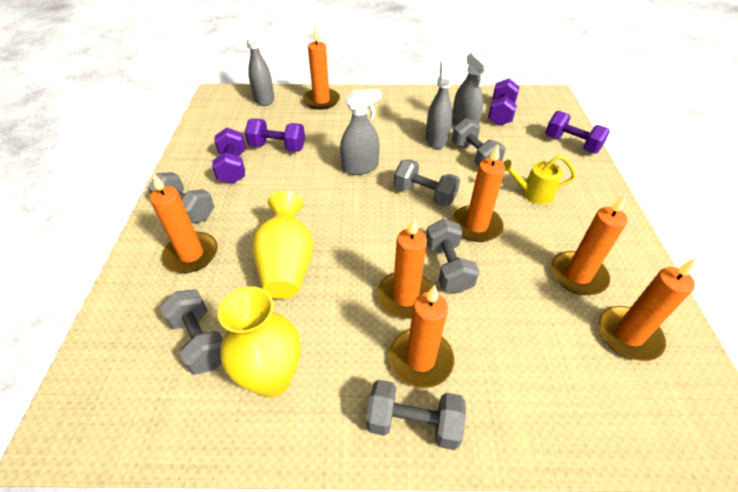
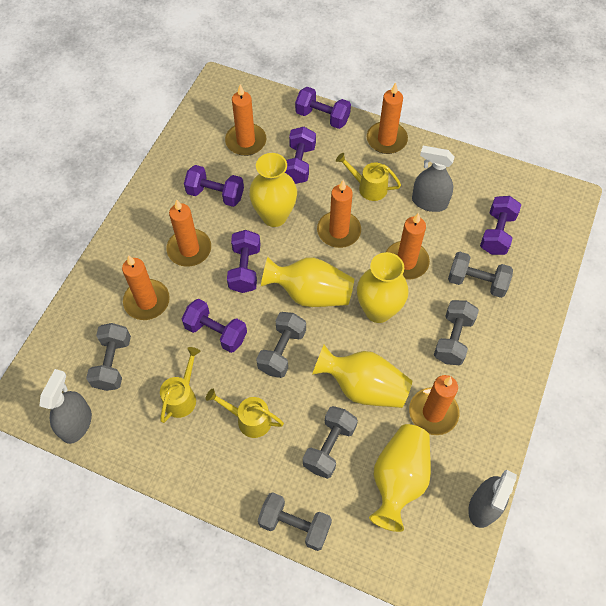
grey spray bottle: 4 -> 3
purple dumbbell: 4 -> 6
yellow vase: 2 -> 5
yellow watering can: 1 -> 3

